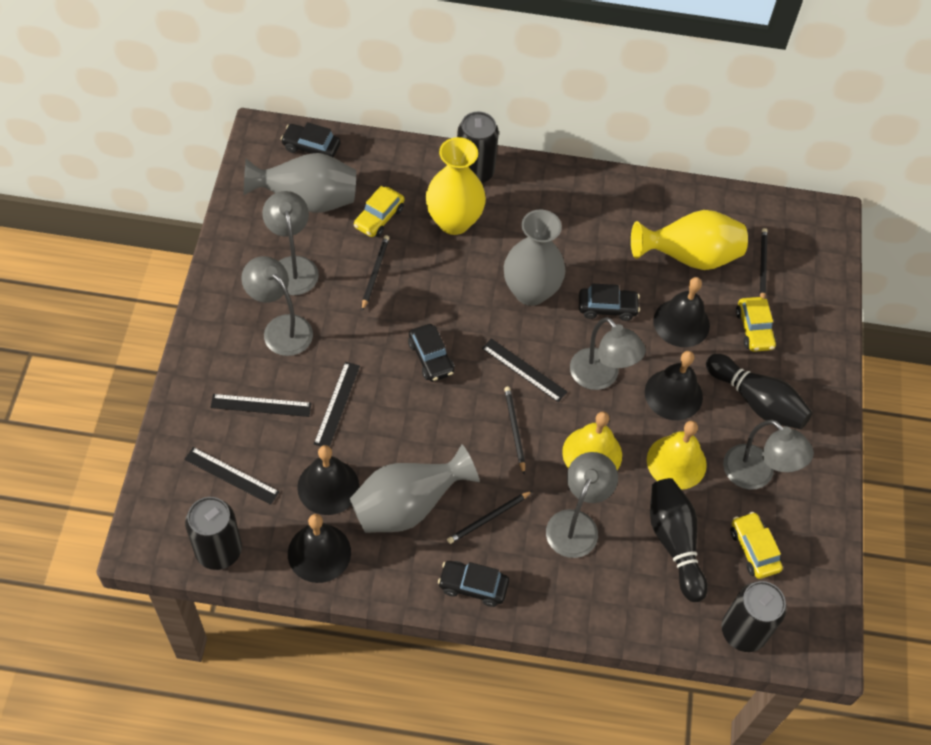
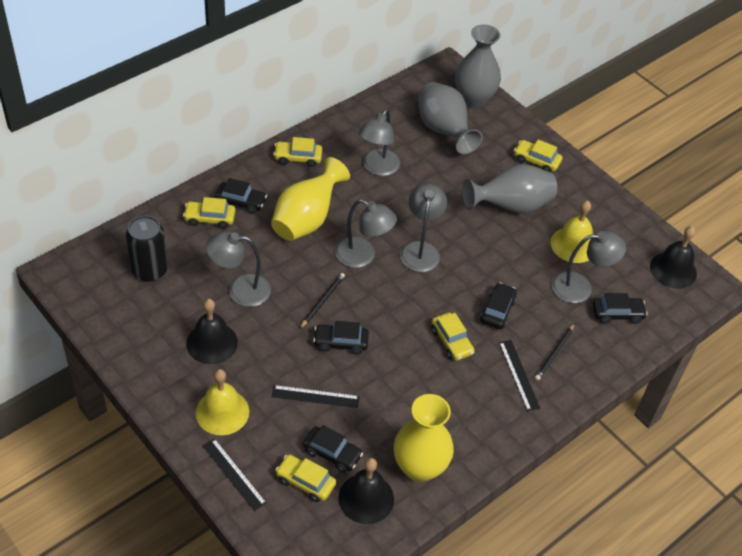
black bell: 4 -> 3
black bowling pin: 2 -> 0
black can: 3 -> 1
black car: 4 -> 5
black pencil: 4 -> 2
black ruler: 4 -> 3
yellow car: 3 -> 5

